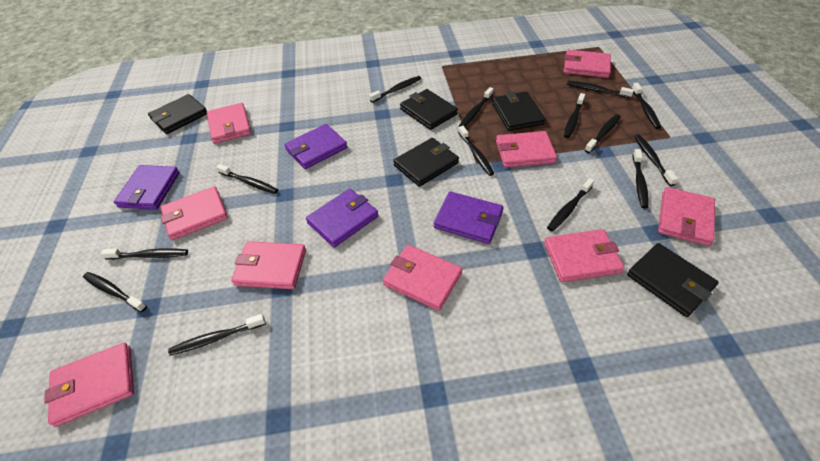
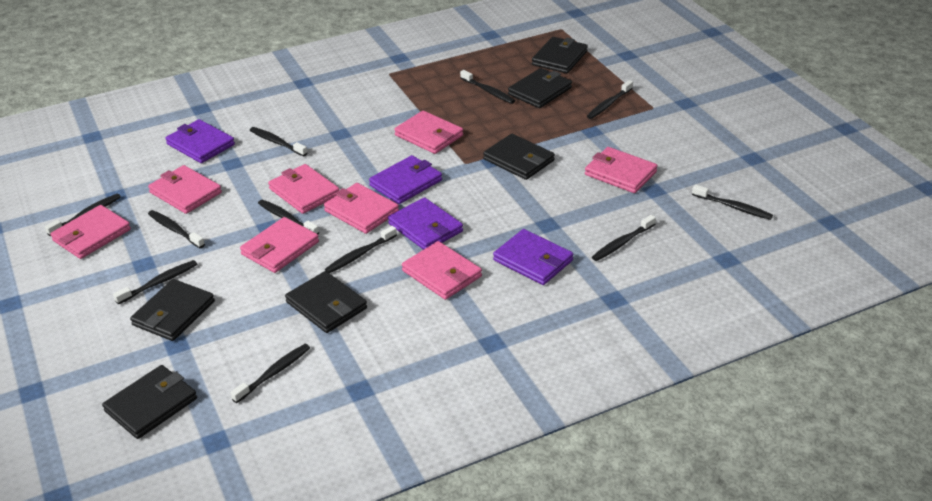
black toothbrush: 14 -> 11
black wallet: 5 -> 6
pink wallet: 9 -> 8

